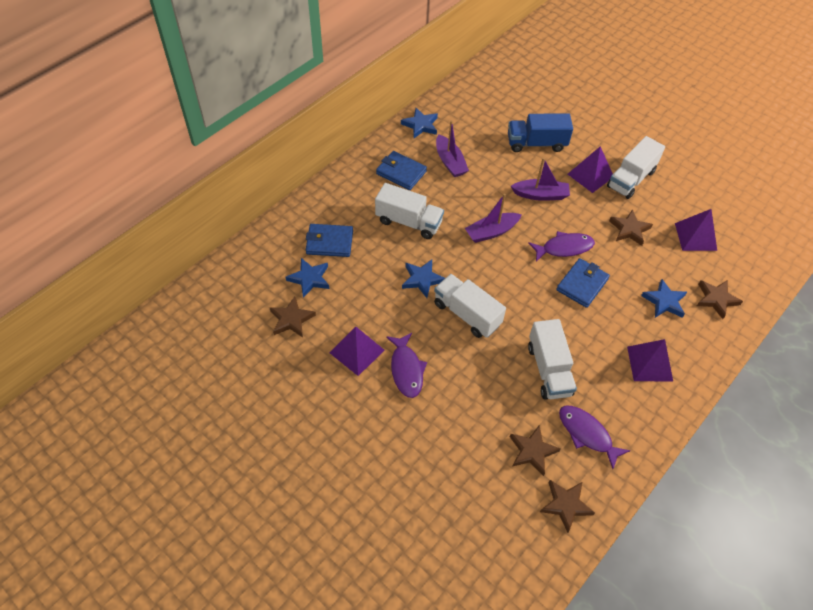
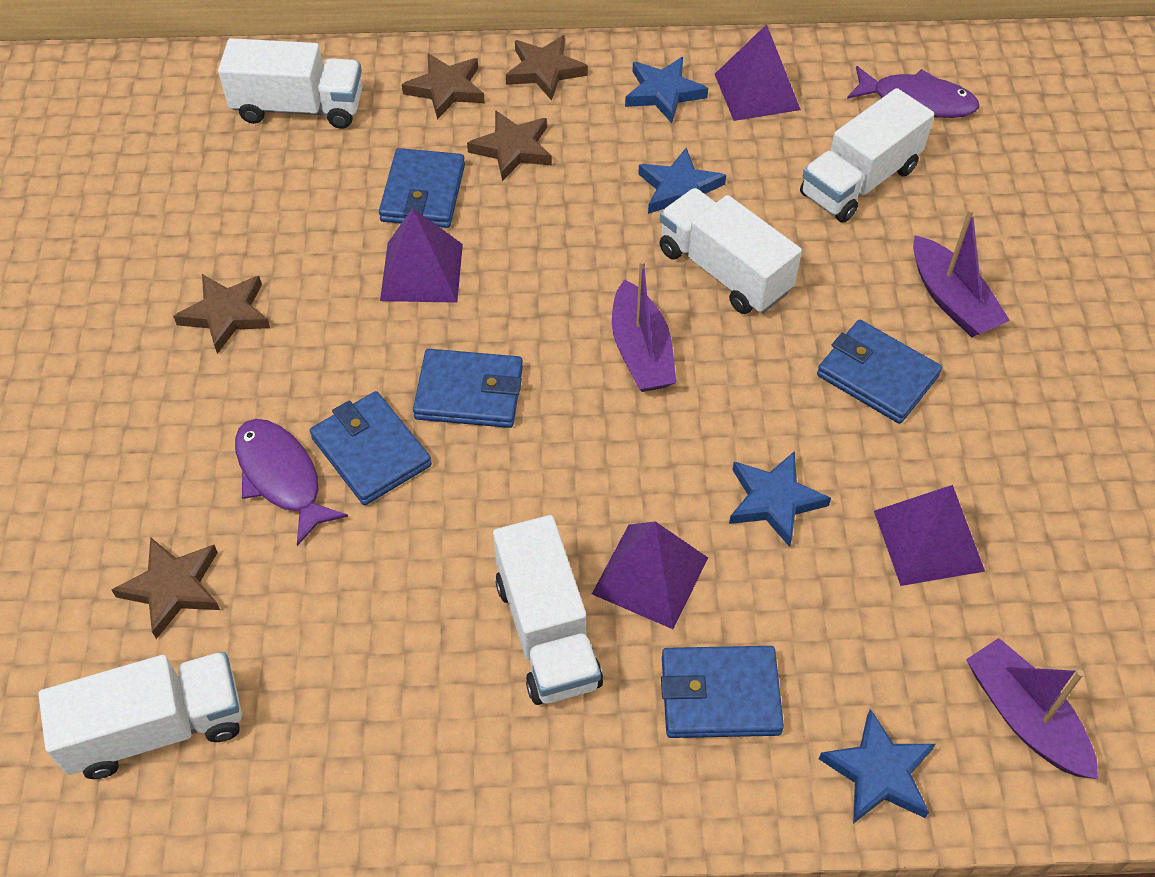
blue truck: 1 -> 0
blue wallet: 3 -> 5
purple fish: 3 -> 2
white truck: 4 -> 5

